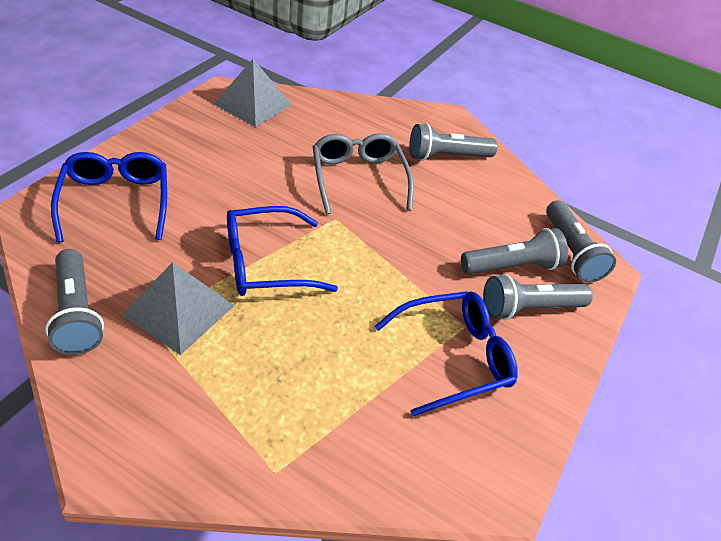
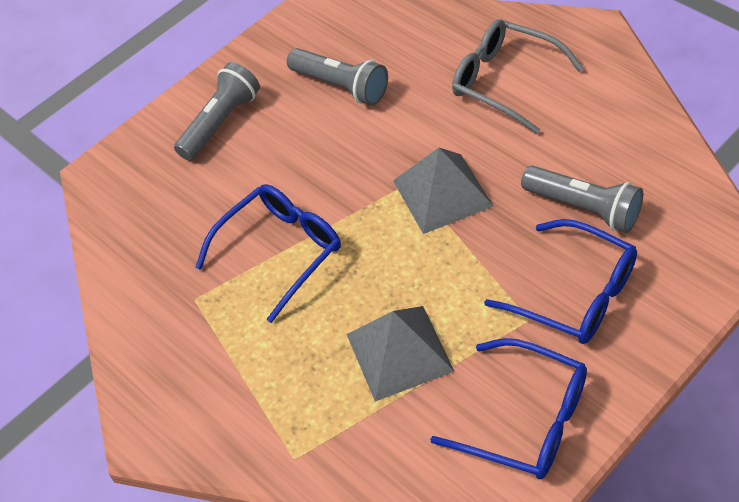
grey flashlight: 5 -> 3

